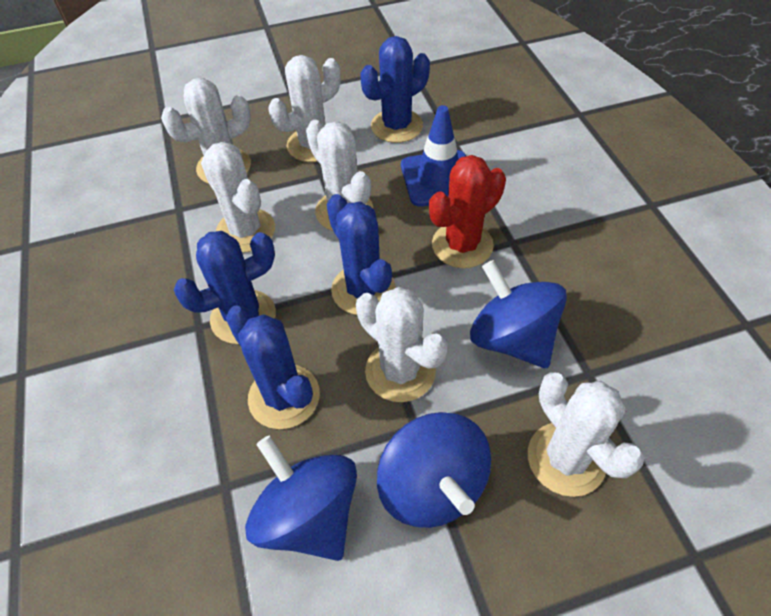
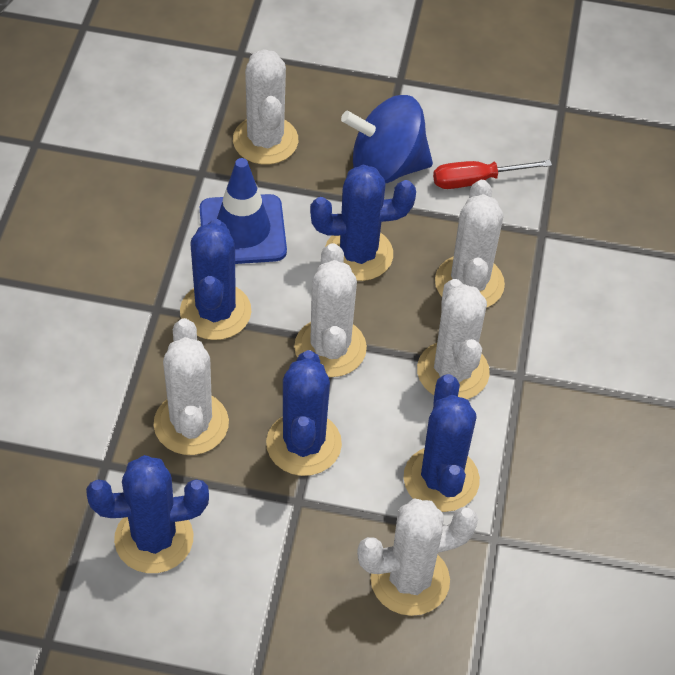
blue cactus: 4 -> 5
blue spinning top: 3 -> 1
red cactus: 1 -> 0
red screwdriver: 0 -> 1

